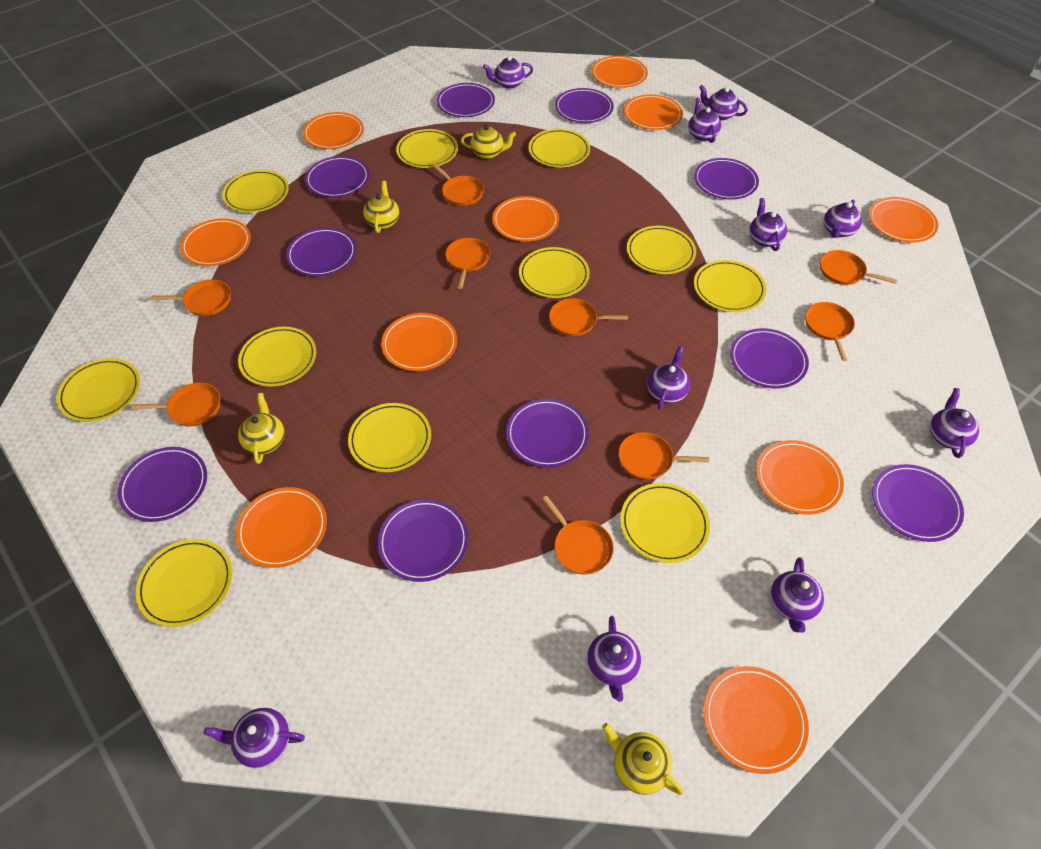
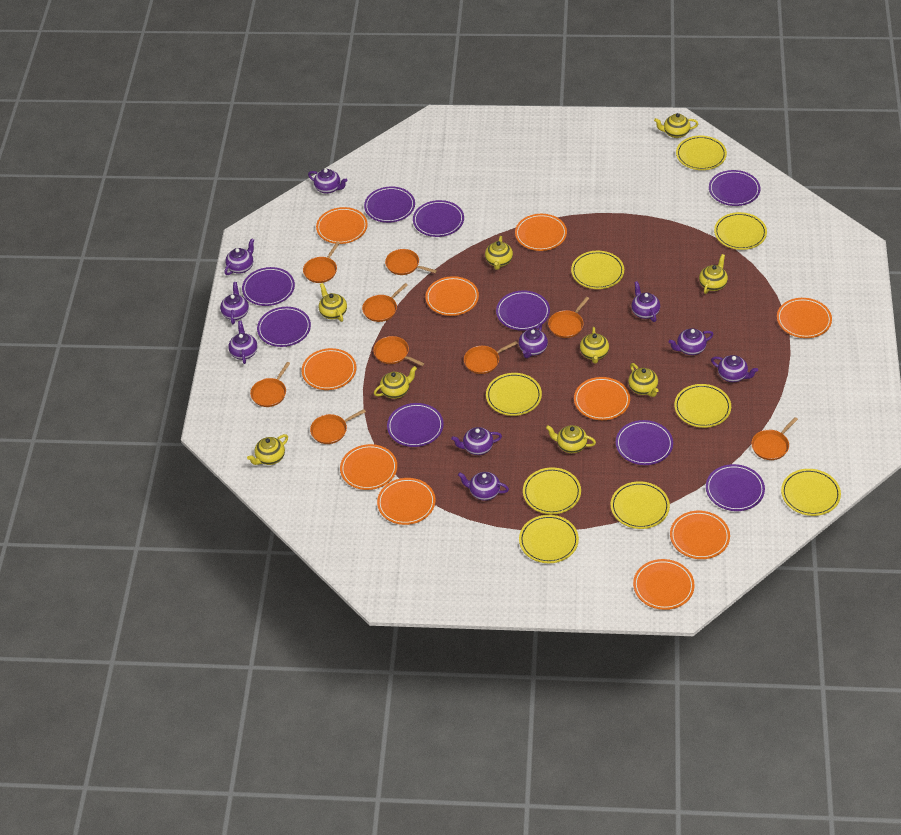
purple plate: 10 -> 9
yellow plate: 11 -> 9
yellow teapot: 4 -> 9

